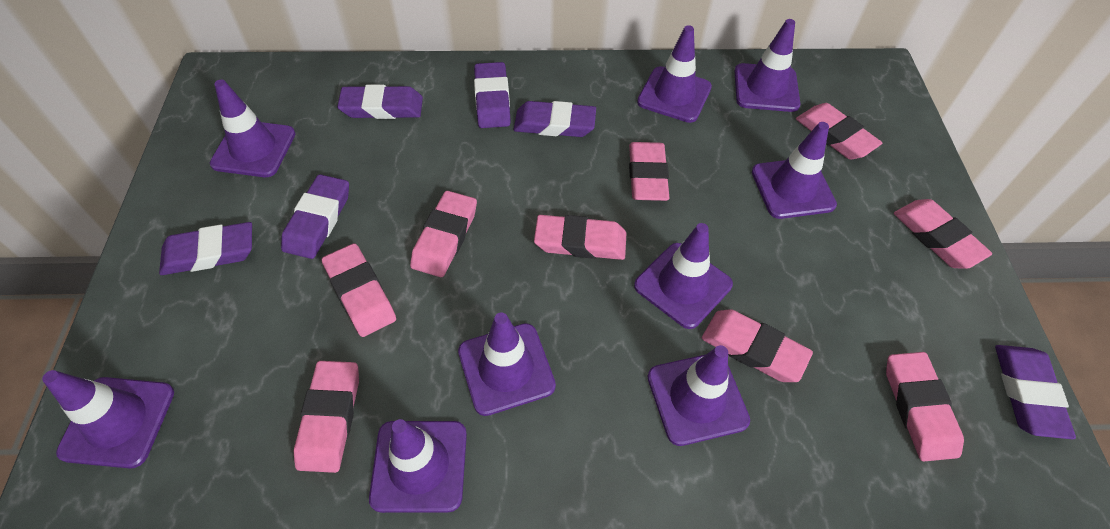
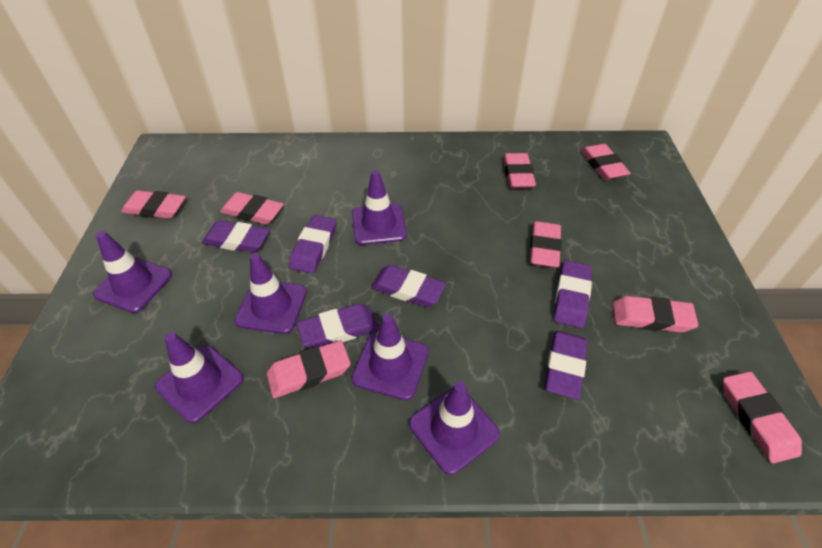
pink eraser: 9 -> 8
purple traffic cone: 9 -> 6

